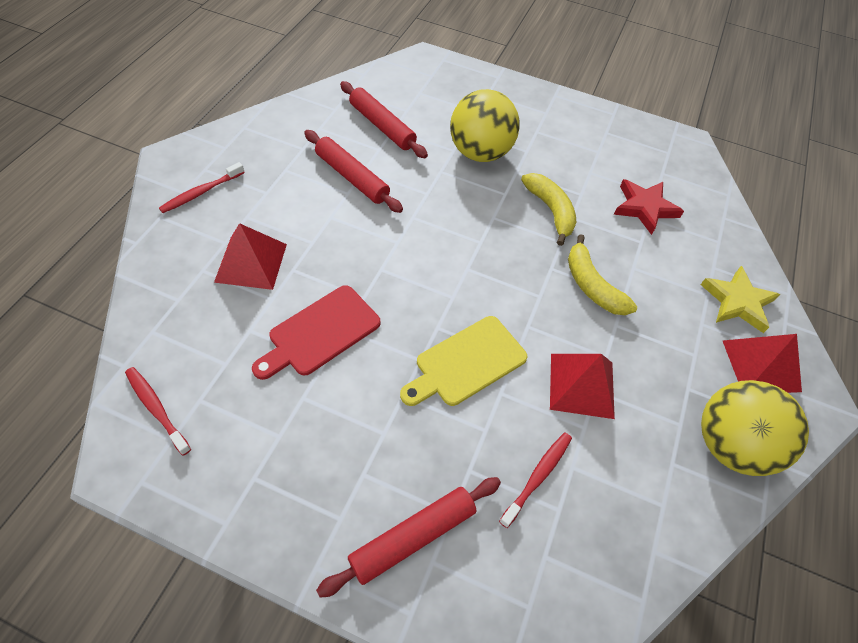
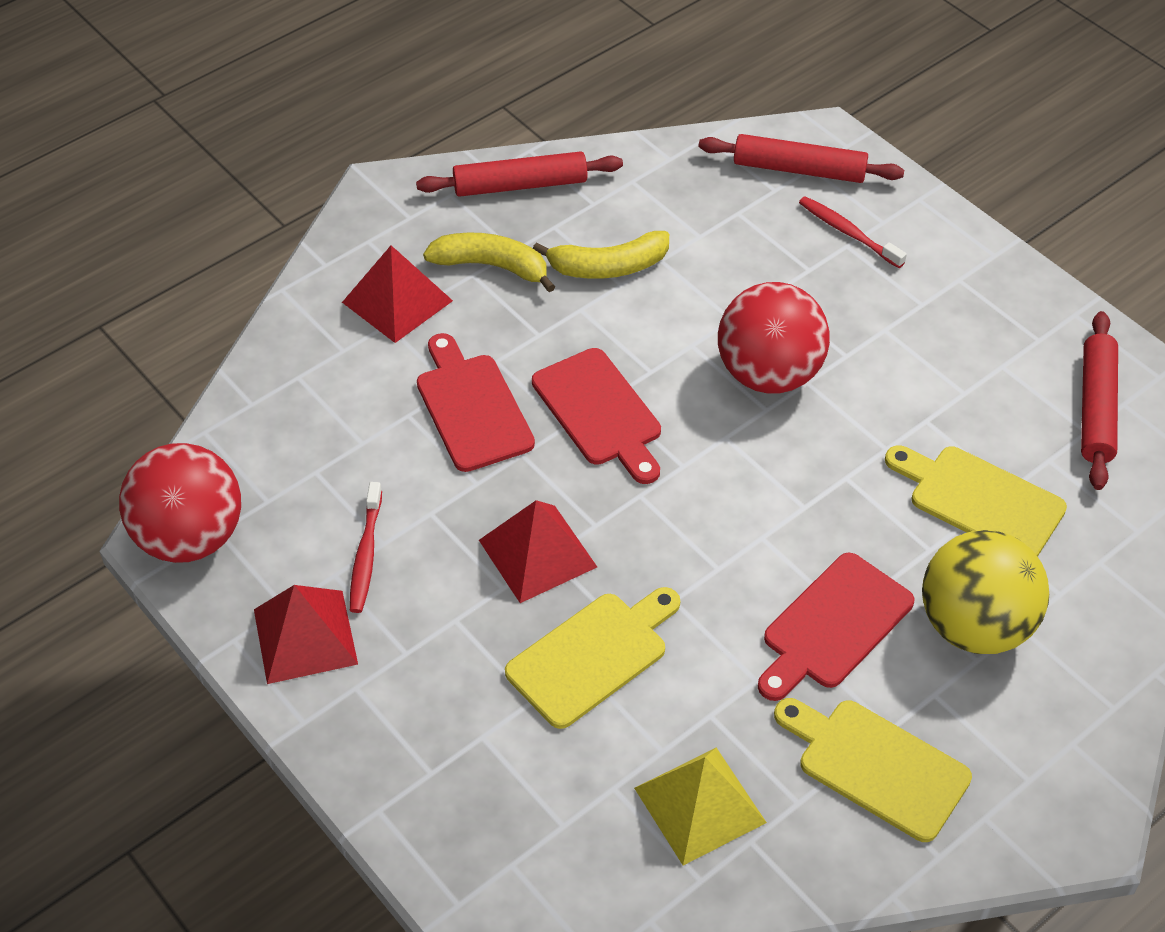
red ball: 0 -> 2
red cutting board: 1 -> 3
red star: 1 -> 0
red toothbrush: 3 -> 2
yellow ball: 2 -> 1
yellow cutting board: 1 -> 3
yellow pyramid: 0 -> 1
yellow star: 1 -> 0

